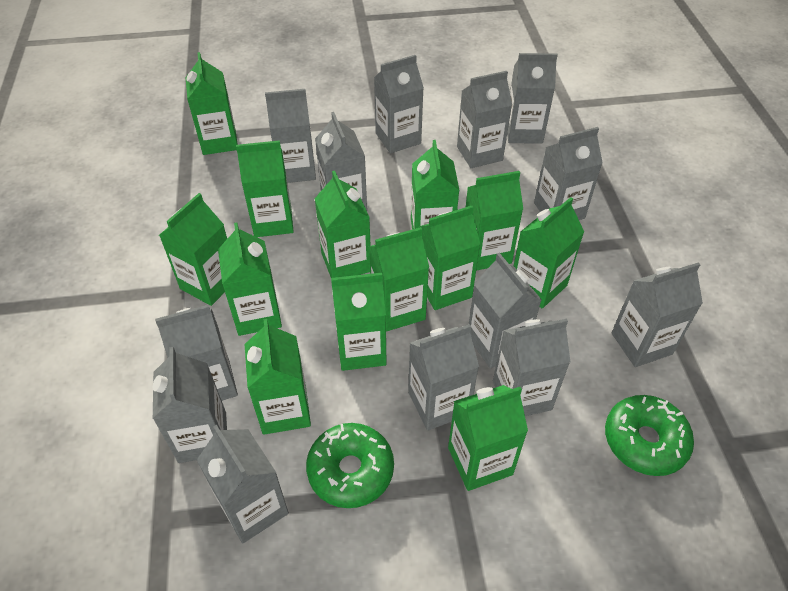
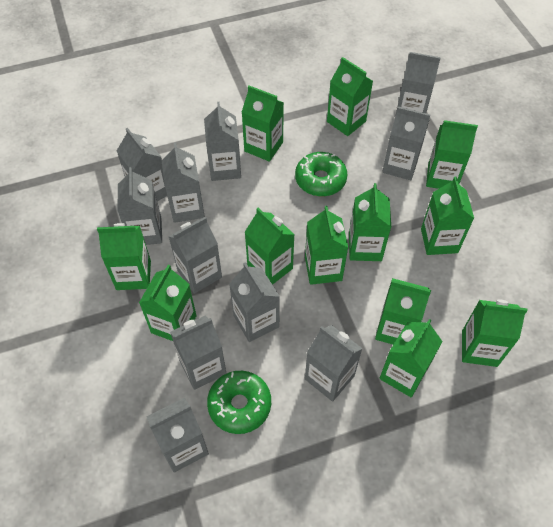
green carton: 13 -> 12
grey carton: 13 -> 11

